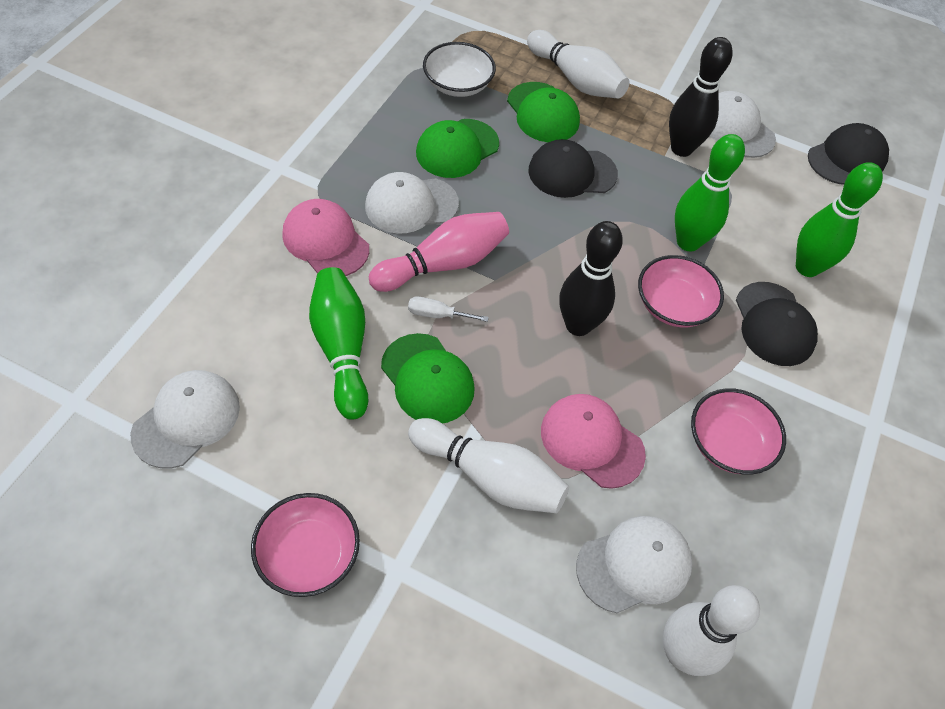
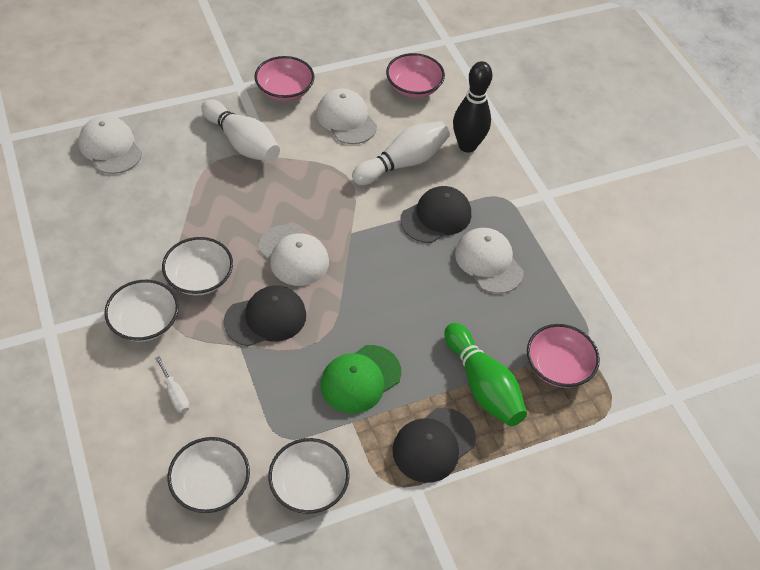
black bowling pin: 2 -> 1
green bowling pin: 3 -> 1
green cap: 3 -> 1
pink bowling pin: 1 -> 0
pink cap: 2 -> 0
white bowl: 1 -> 4
white bowling pin: 3 -> 2

